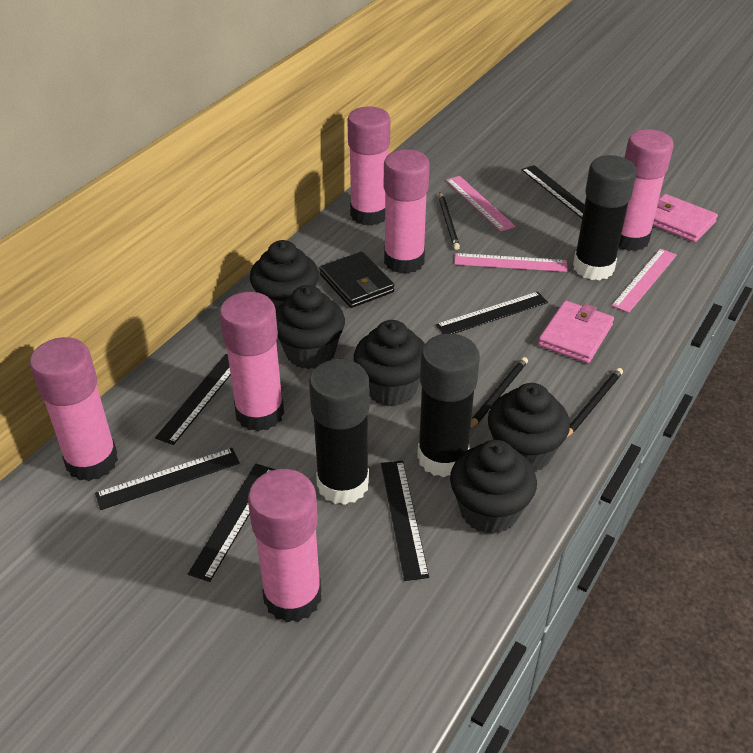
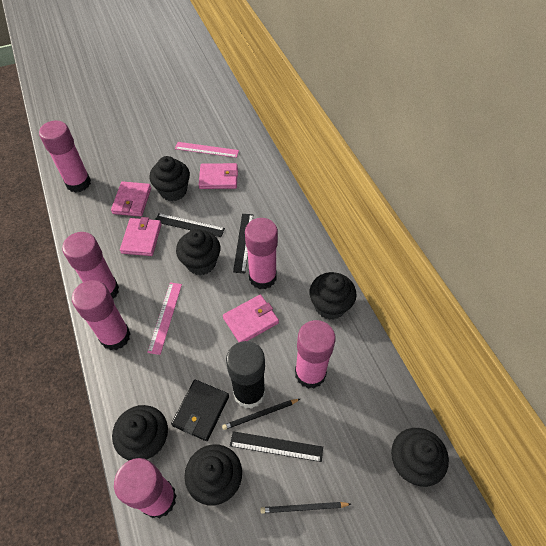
black cupcake: 5 -> 6
black glue stick: 3 -> 1
black pencil: 3 -> 2
black ruler: 6 -> 3
pink ruler: 3 -> 2
pink wallet: 2 -> 4

